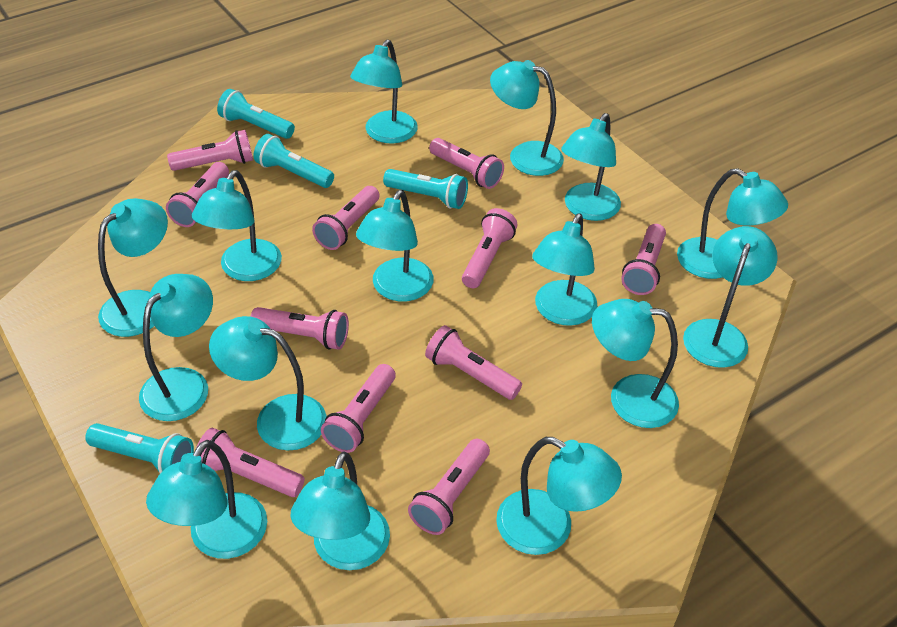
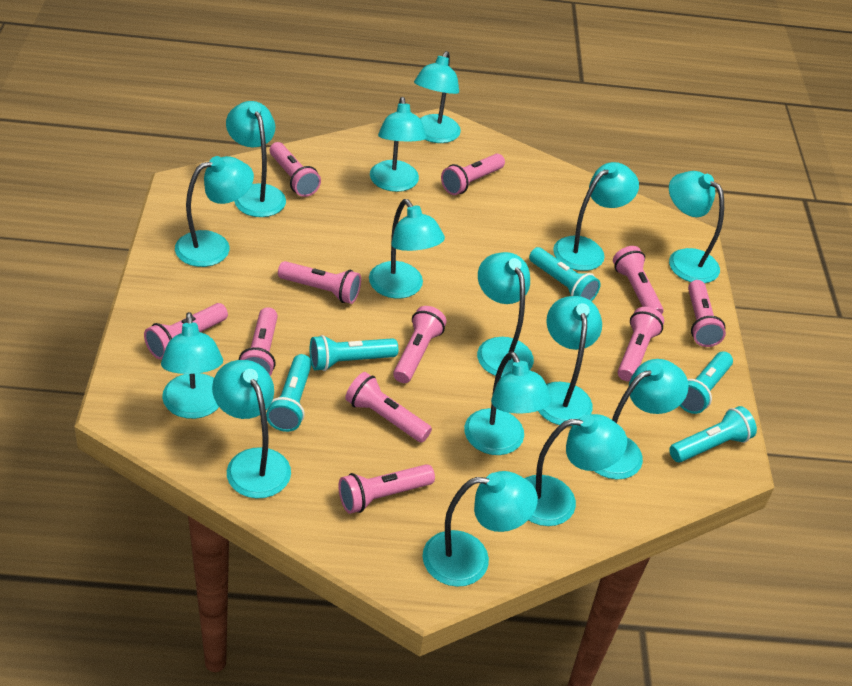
turquoise flashlight: 4 -> 5

